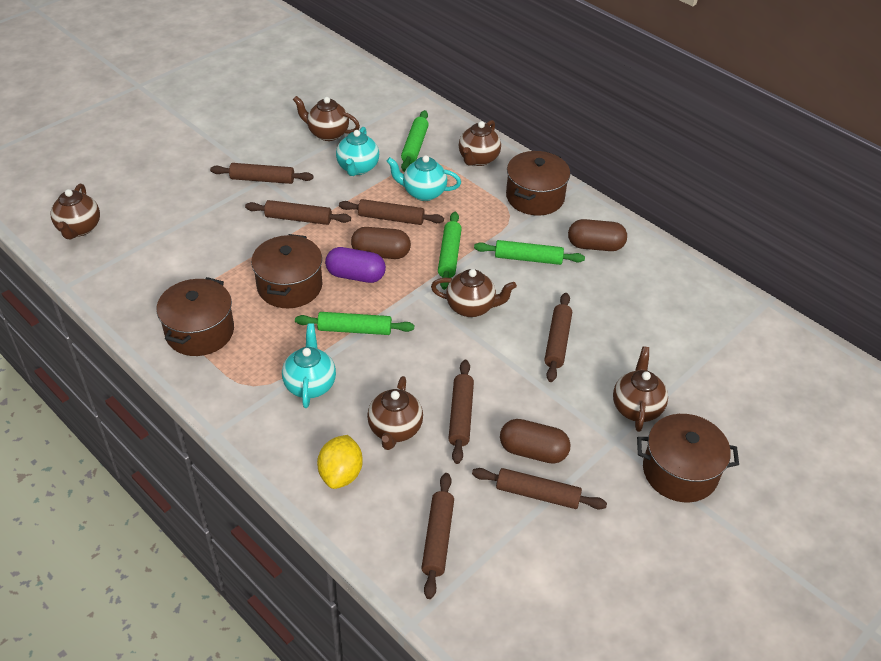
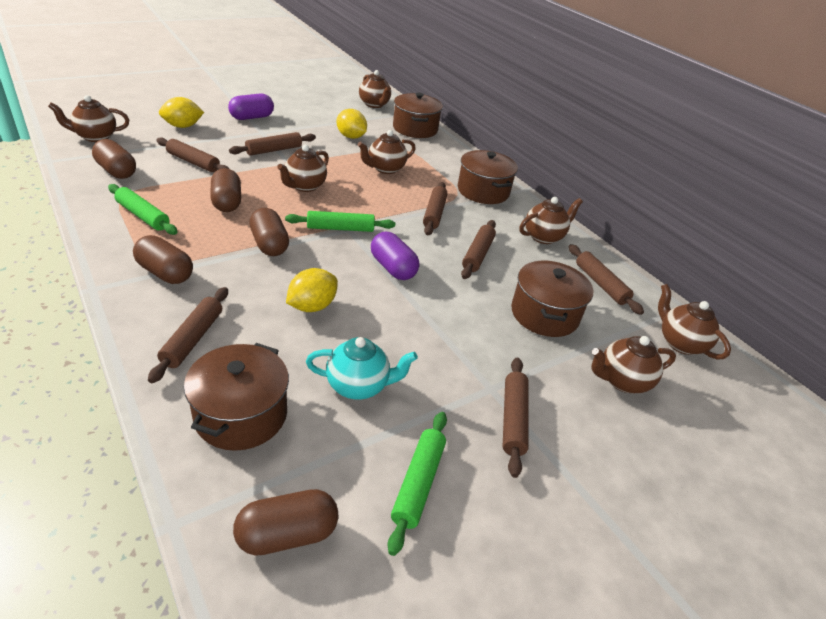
brown capsule: 3 -> 5
brown teapot: 6 -> 7
green rolling pin: 4 -> 3
purple capsule: 1 -> 2
turquoise teapot: 3 -> 1
yellow lemon: 1 -> 3

